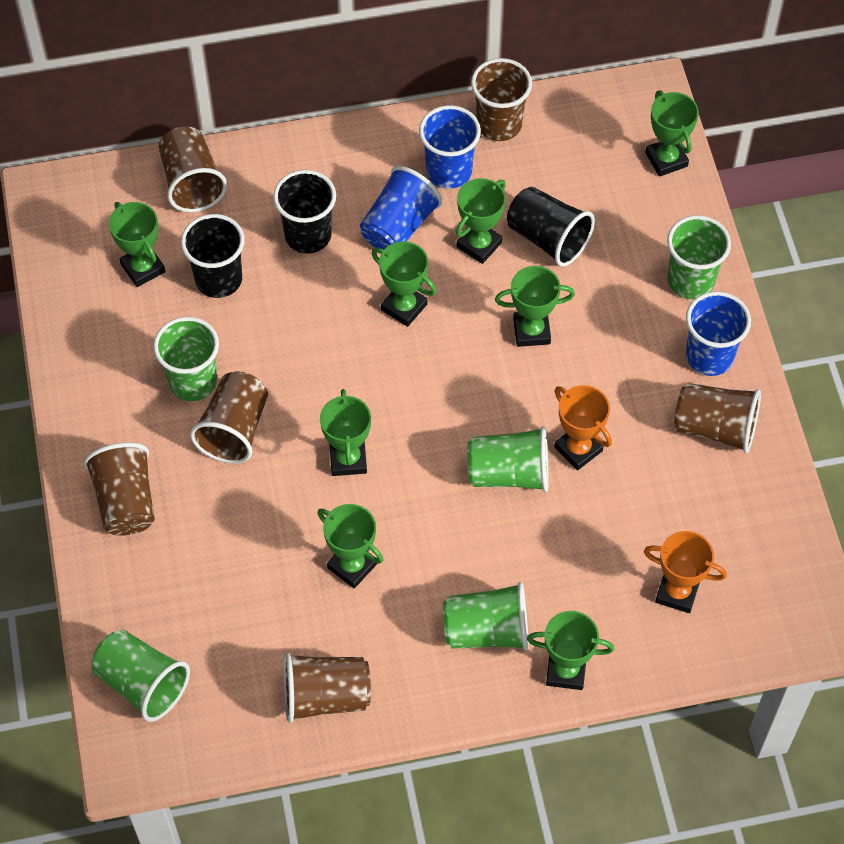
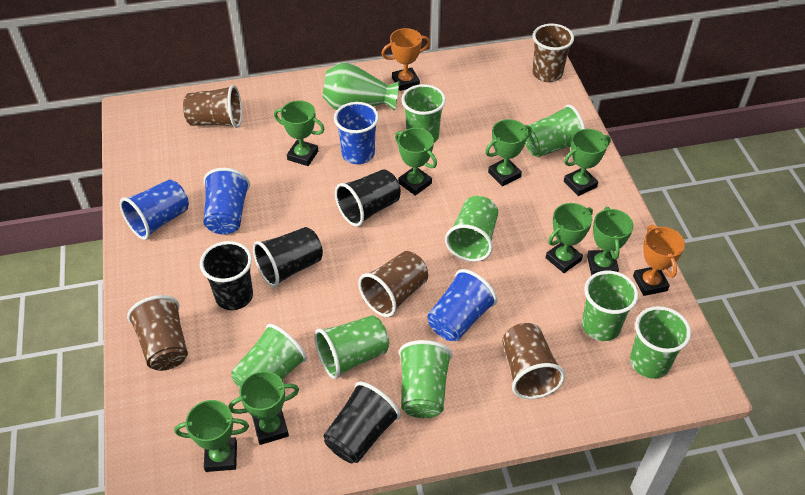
black cup: 3 -> 4
blue cup: 3 -> 4
brown cup: 6 -> 5
green cup: 5 -> 8
green vase: 0 -> 1

